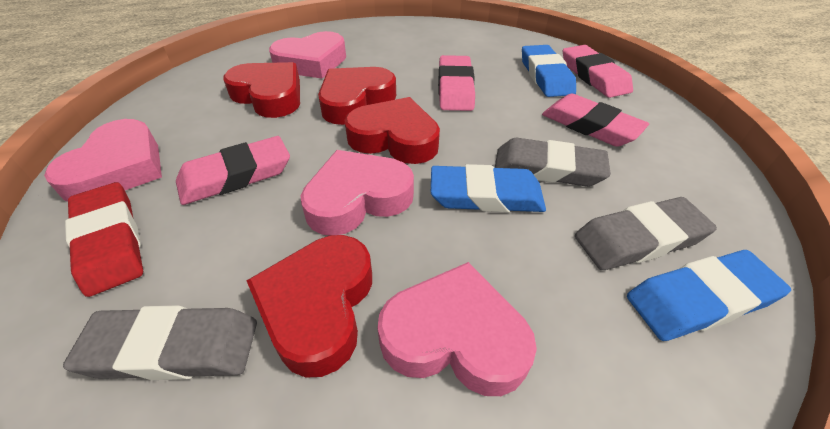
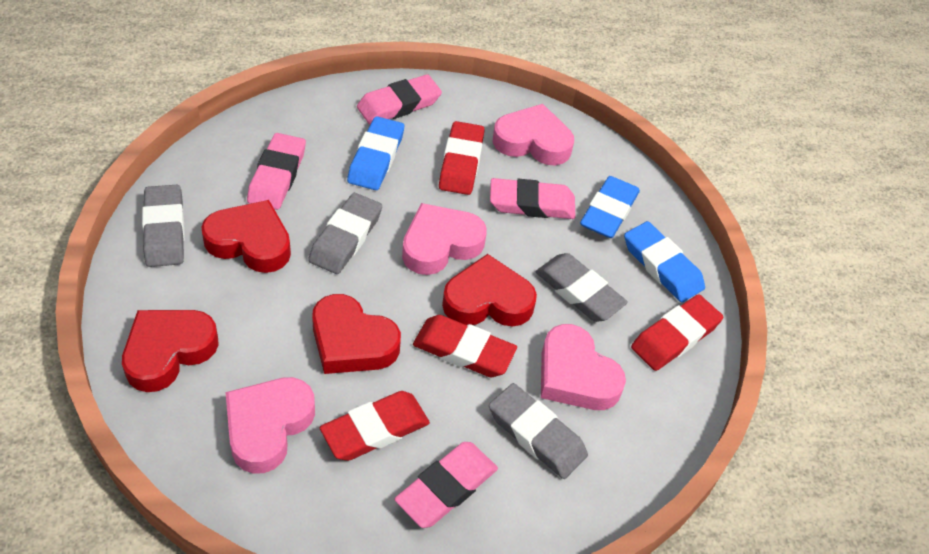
grey eraser: 3 -> 4
red eraser: 1 -> 4

